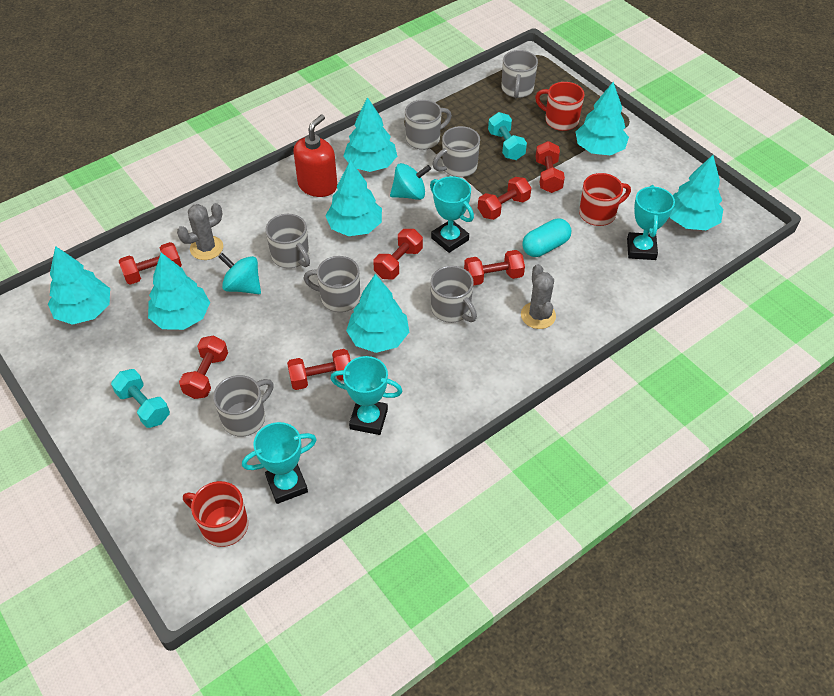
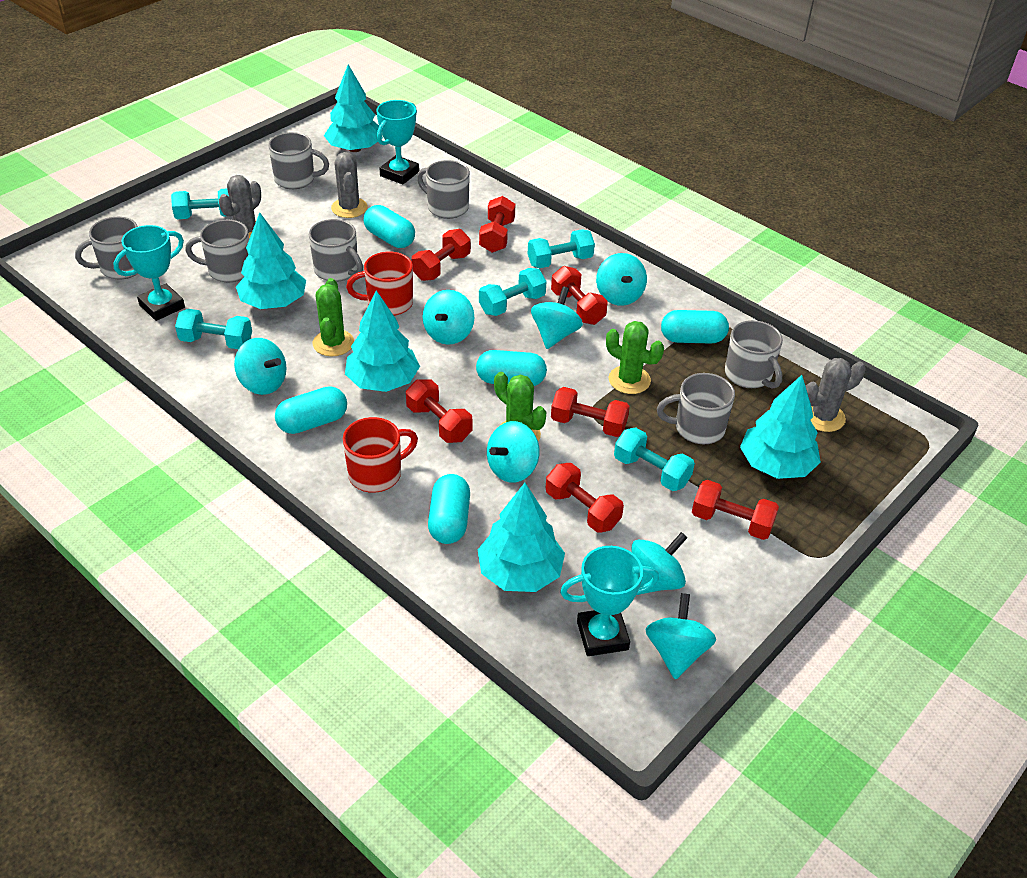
green cactus: 0 -> 3
grey cactus: 2 -> 3
red mug: 3 -> 2
red soap dispenser: 1 -> 0
turquoise capsule: 1 -> 5
turquoise dumbbell: 2 -> 5
turquoise spinning top: 2 -> 7
turquoise tree: 7 -> 5
turquoise trophy: 4 -> 3

